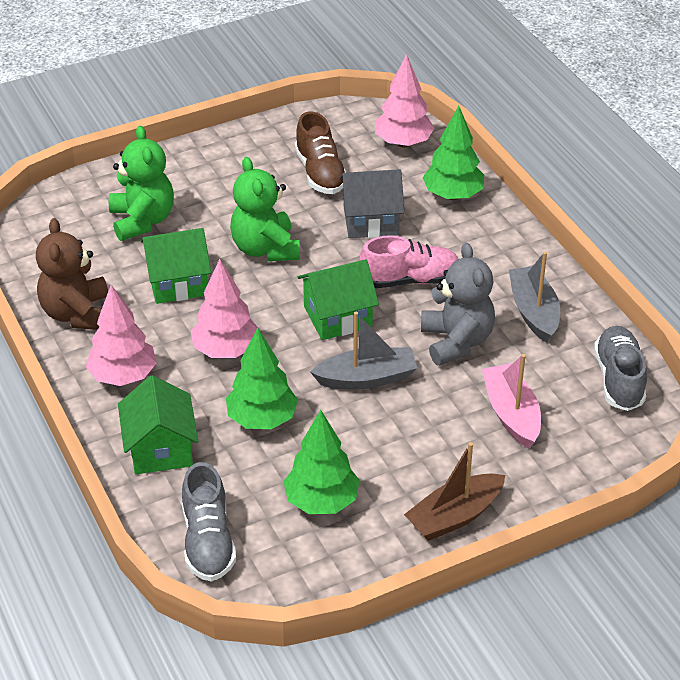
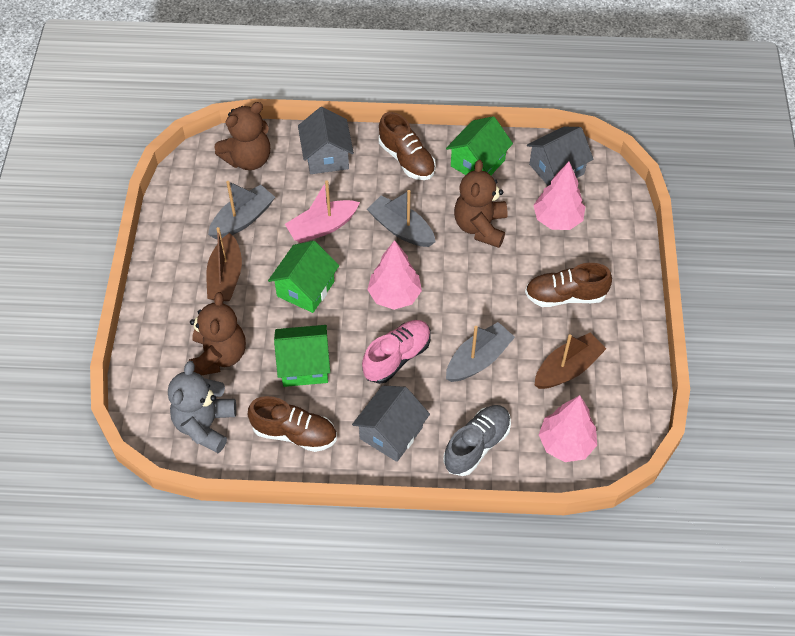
brown boat: 1 -> 2
brown shoe: 1 -> 3
brown teddy bear: 1 -> 3
green teddy bear: 2 -> 0
green tree: 3 -> 0
grey boat: 2 -> 3
grey house: 1 -> 3
grey shoe: 2 -> 1

